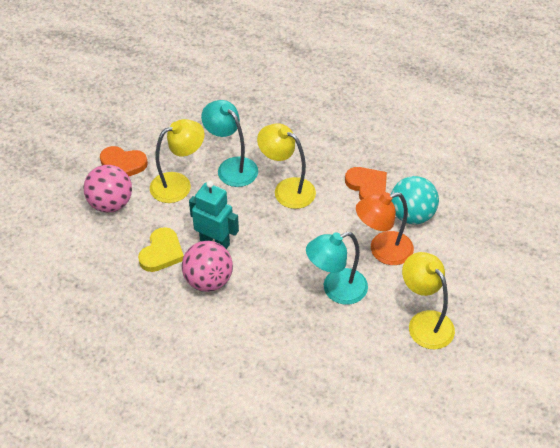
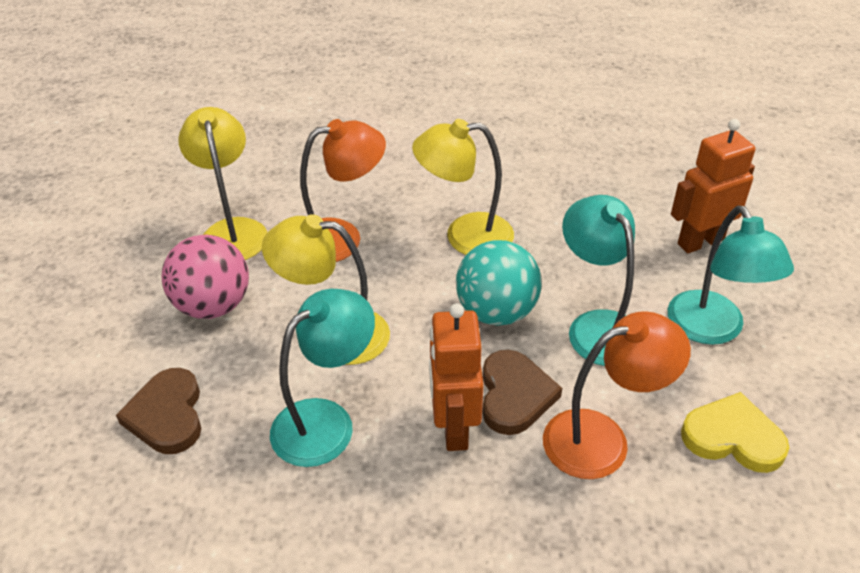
brown heart: 0 -> 2
orange heart: 2 -> 0
orange lamp: 1 -> 2
orange robot: 0 -> 2
pink ball: 2 -> 1
turquoise lamp: 2 -> 3
turquoise robot: 1 -> 0

